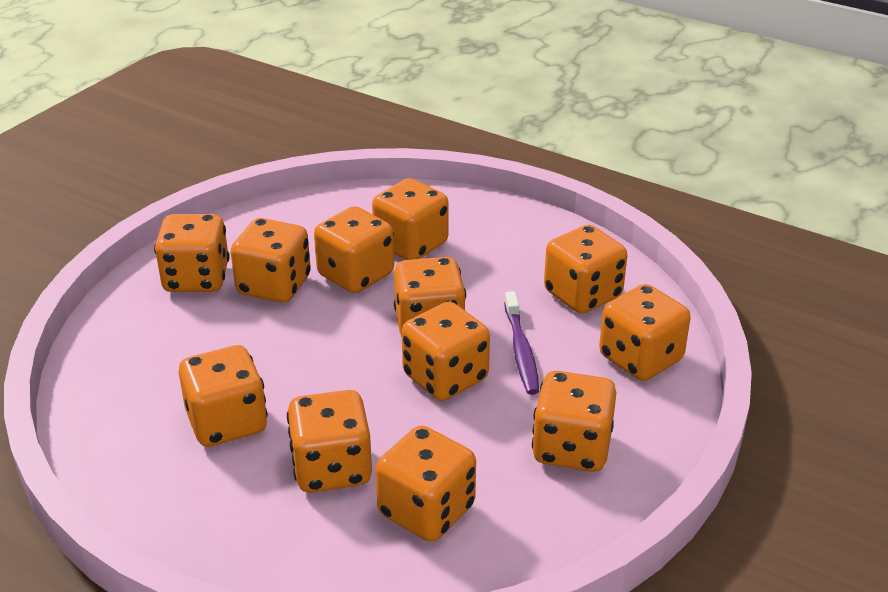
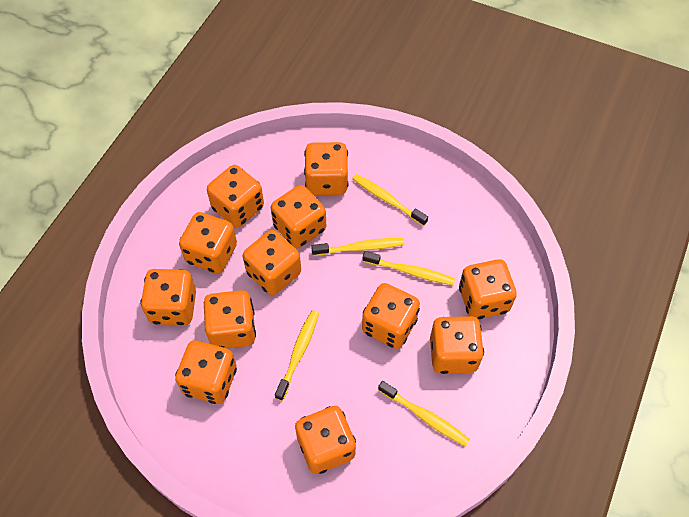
purple toothbrush: 1 -> 0
yellow toothbrush: 0 -> 5

